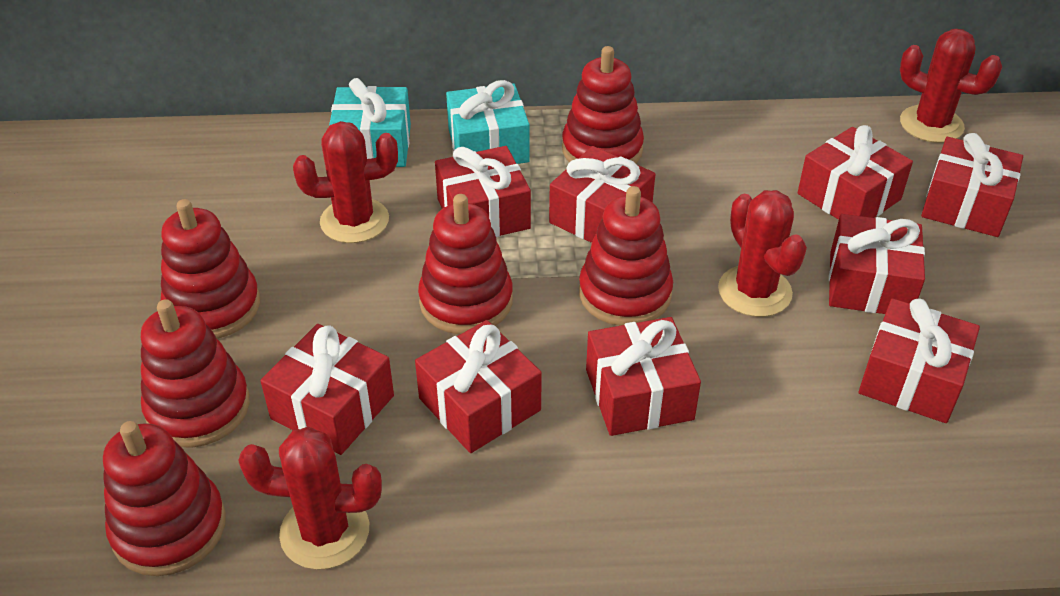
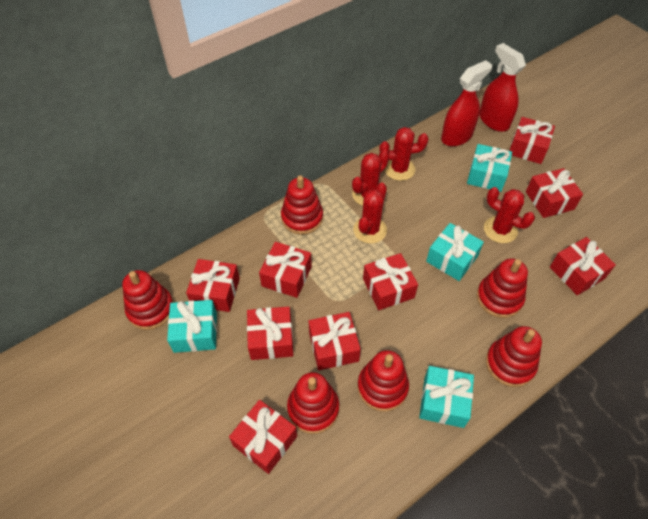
red spray bottle: 0 -> 2
turquoise gift: 2 -> 4

